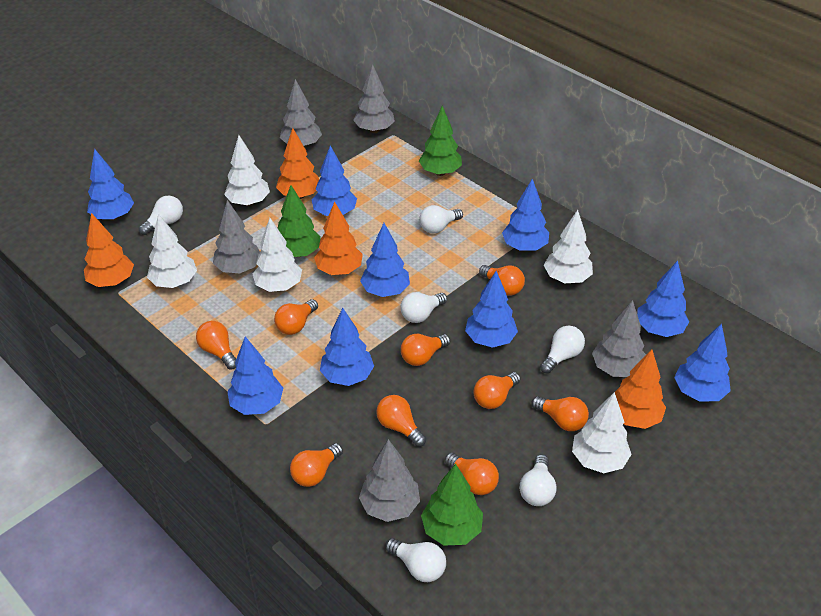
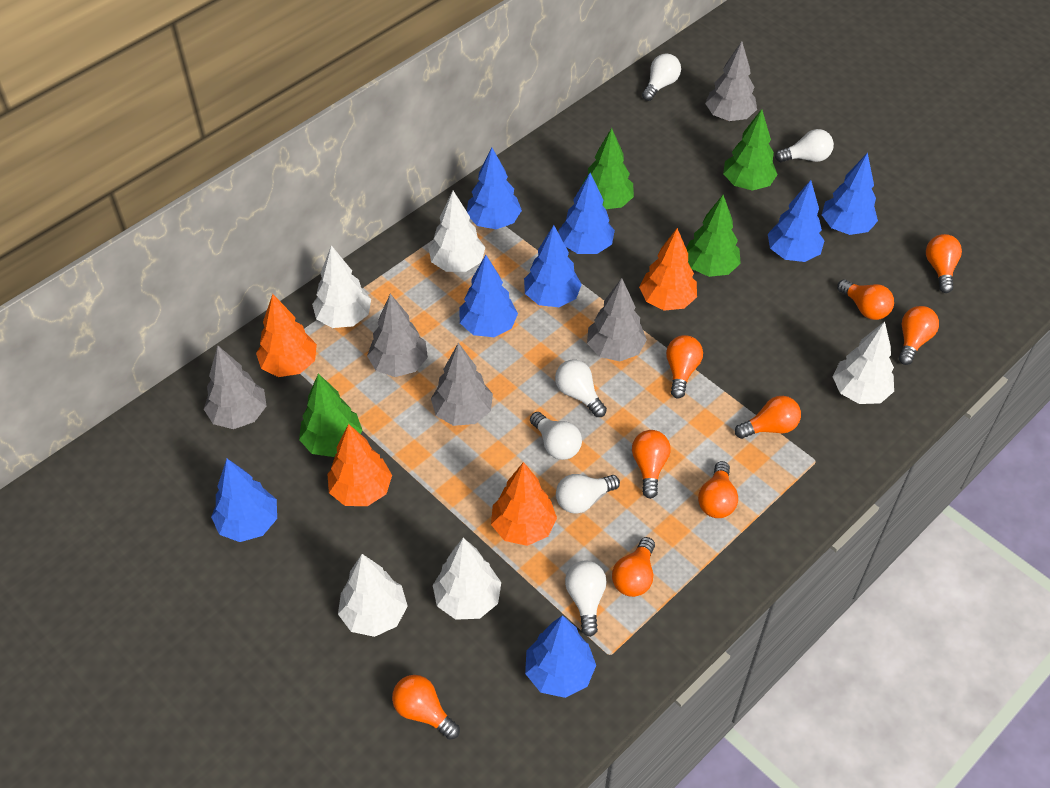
blue tree: 9 -> 8
green tree: 3 -> 4

